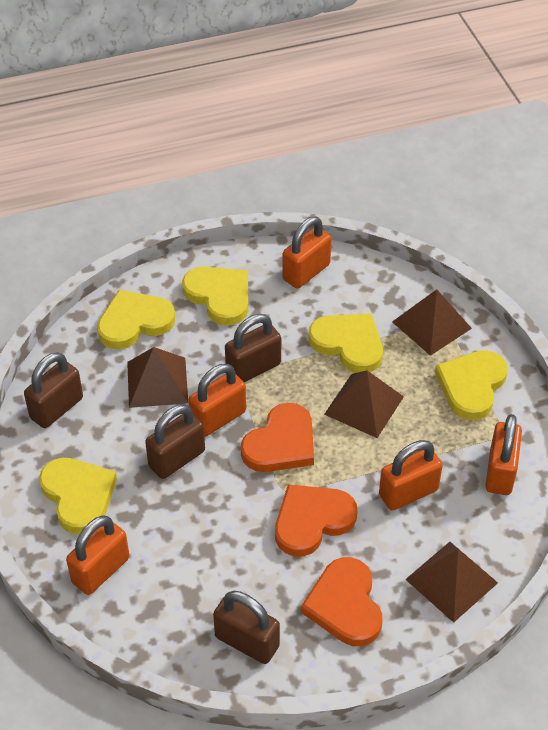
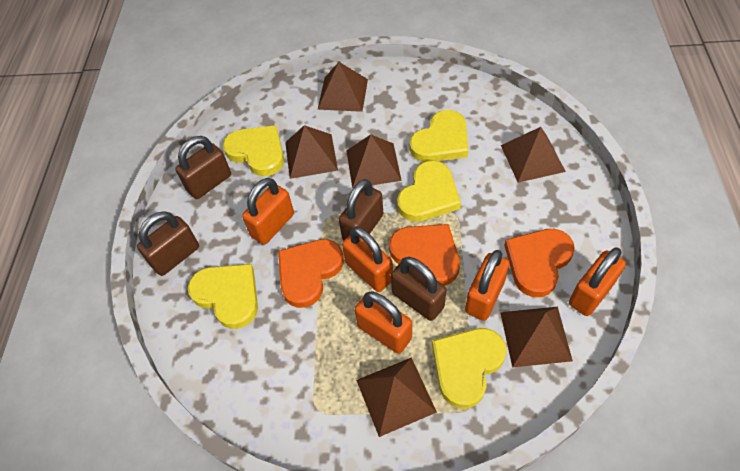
brown pyramid: 4 -> 6

